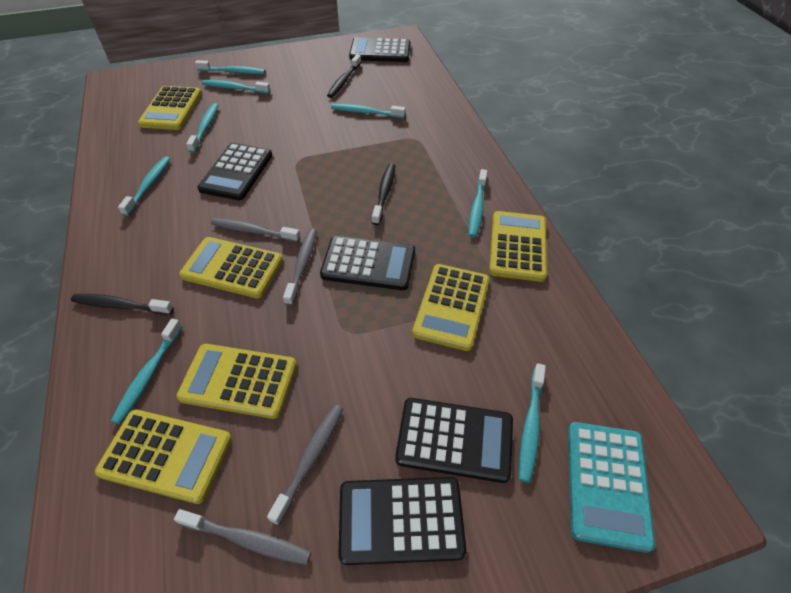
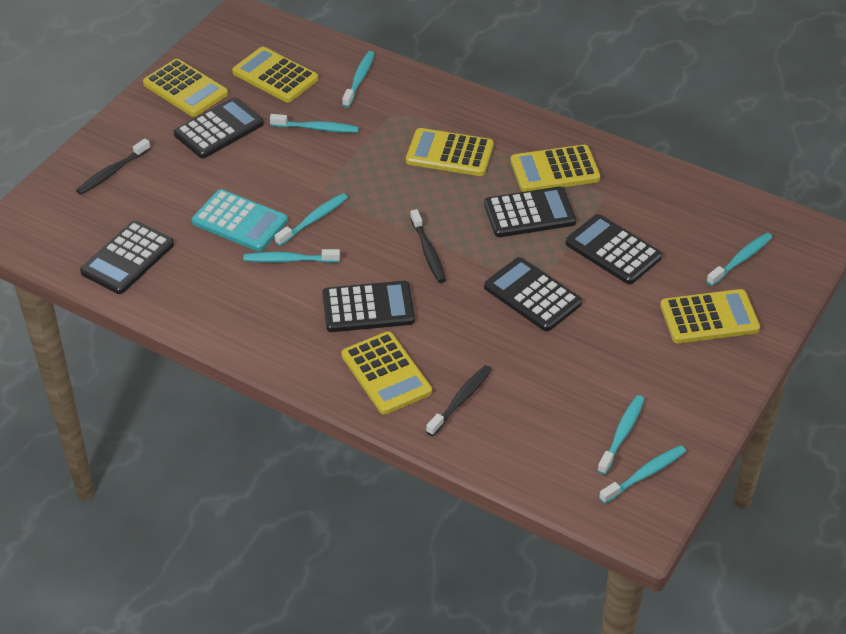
black calculator: 5 -> 6
grey toothbrush: 4 -> 0
turquoise toothbrush: 8 -> 7

